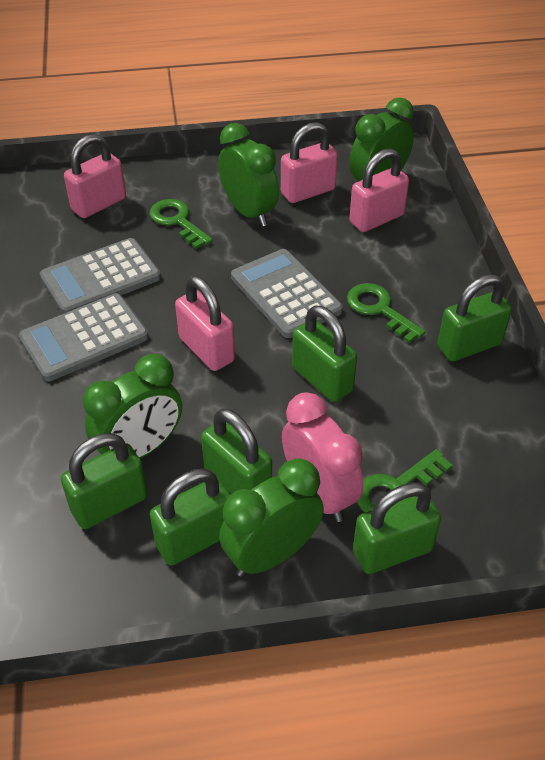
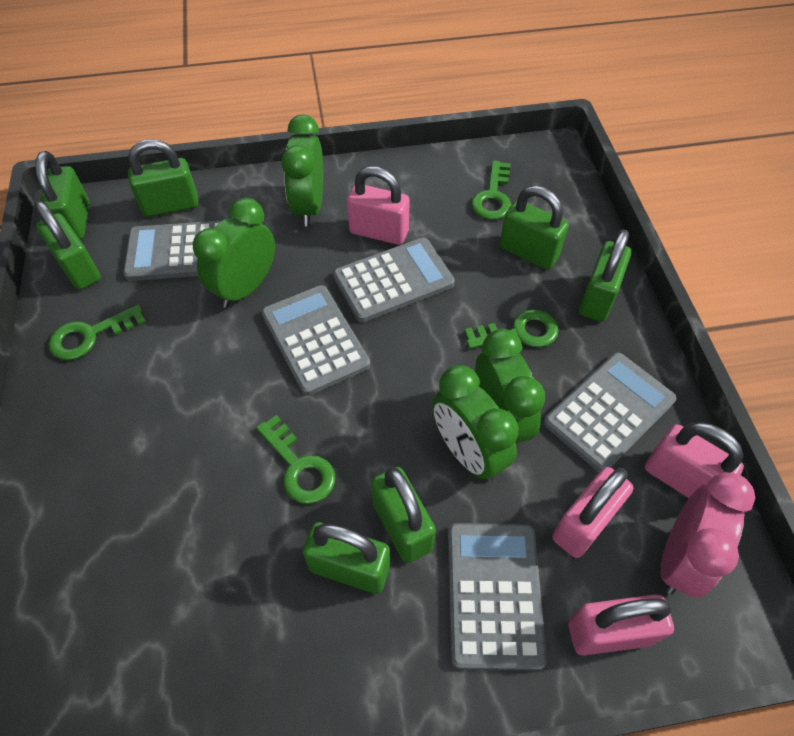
green key: 3 -> 4
green padlock: 6 -> 7
grey calculator: 3 -> 5

